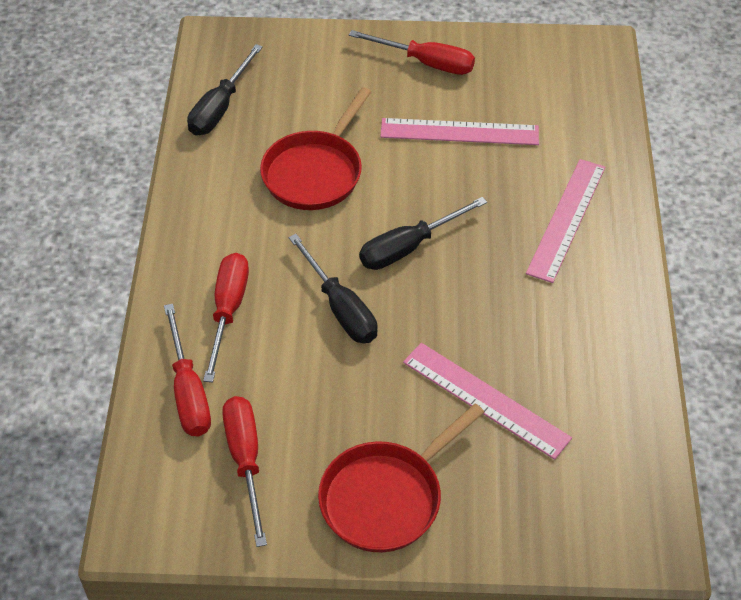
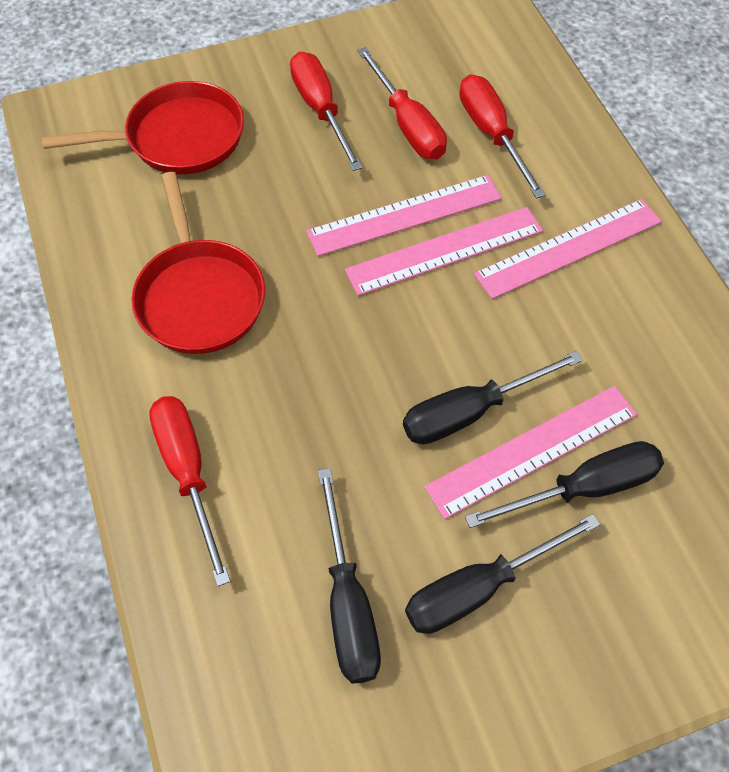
black screwdriver: 3 -> 4
pink ruler: 3 -> 4

